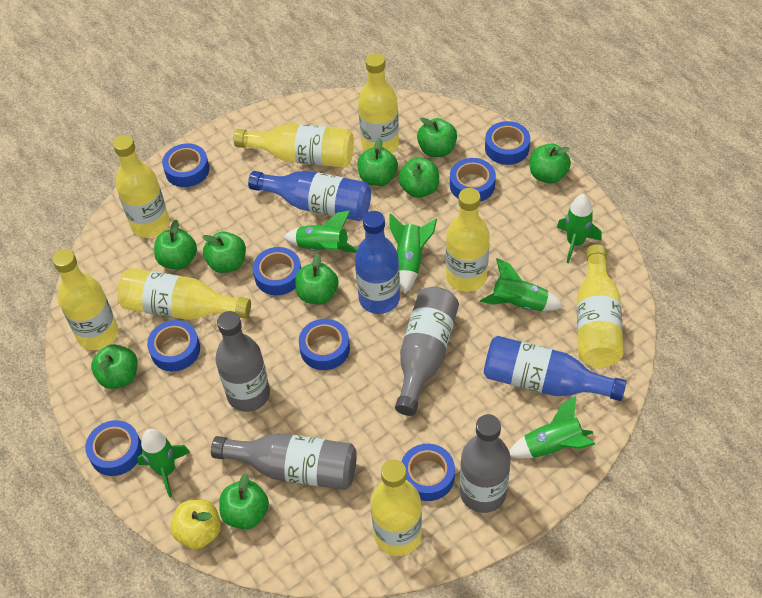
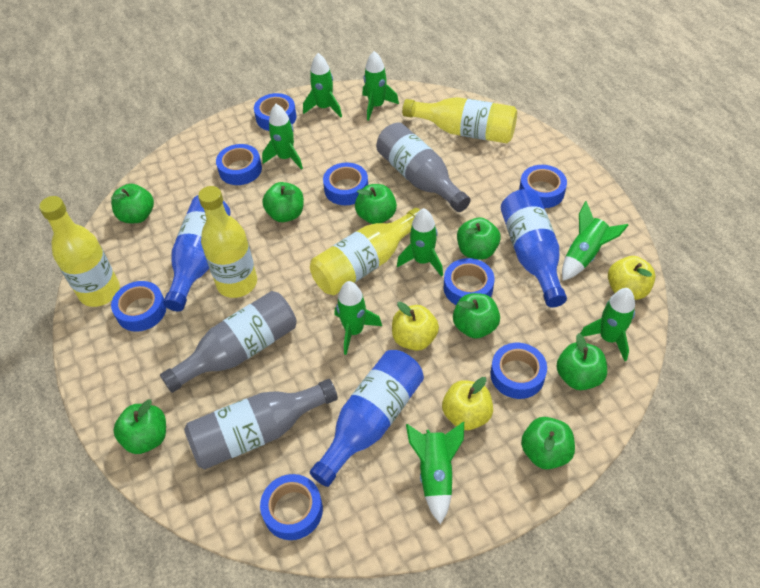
green apple: 9 -> 8
green rocket: 6 -> 8
grey bottle: 4 -> 3
yellow apple: 1 -> 3
yellow bottle: 8 -> 4

